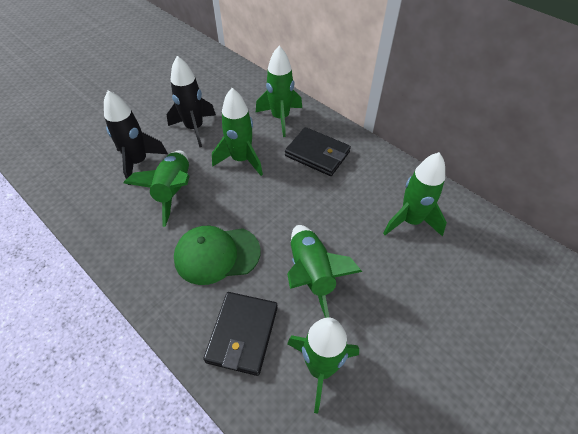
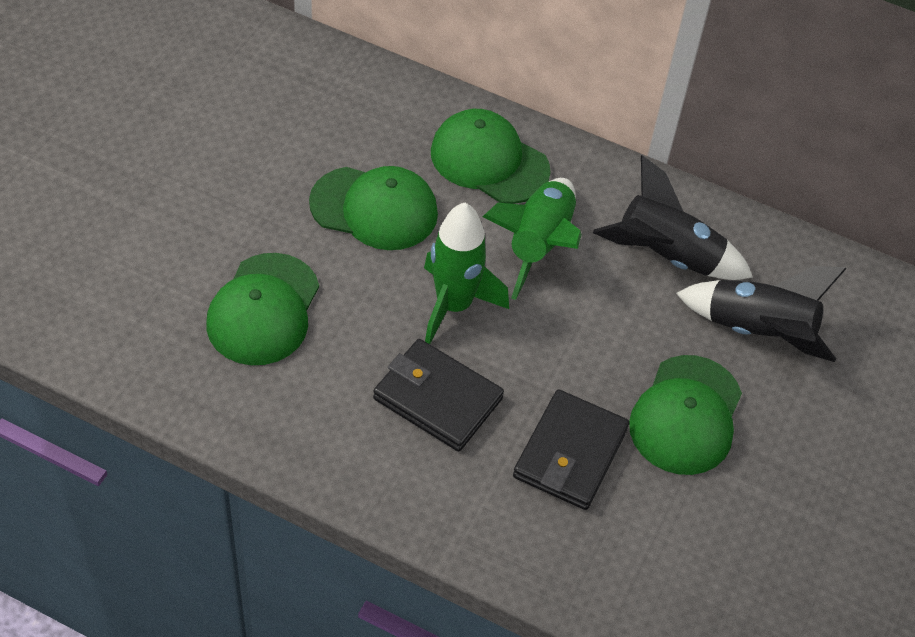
green cap: 1 -> 4
green rocket: 6 -> 2

